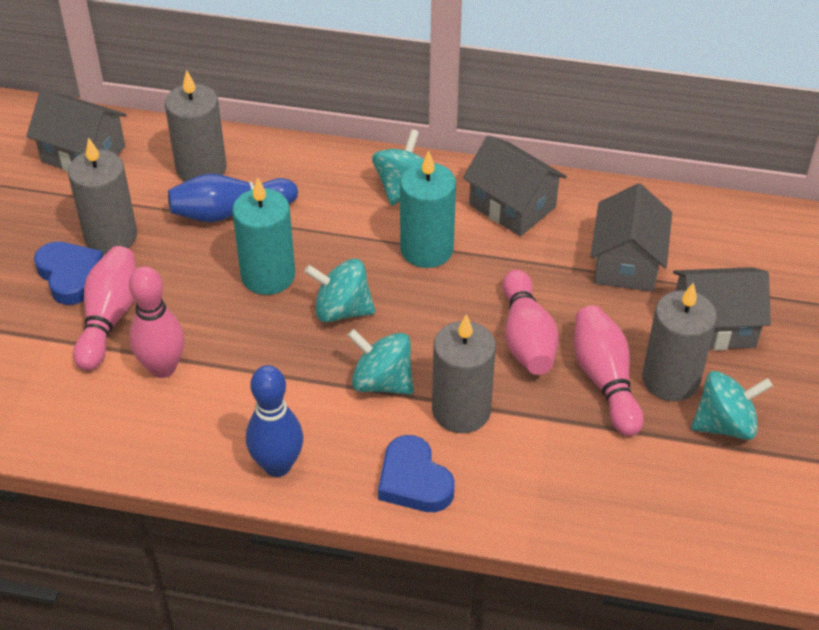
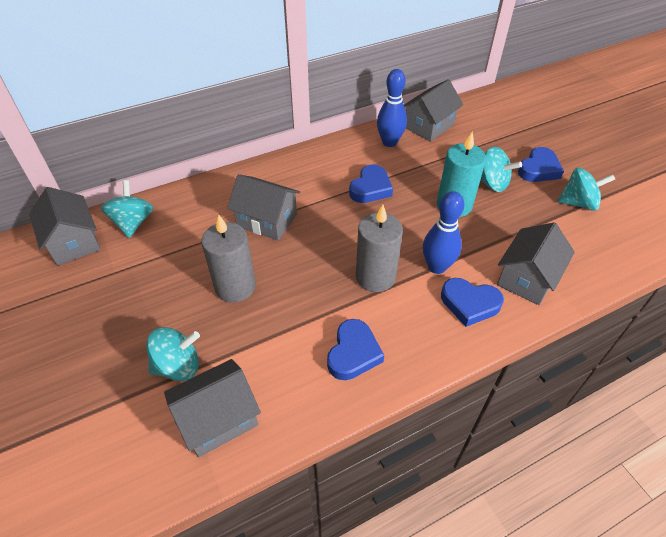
blue heart: 2 -> 4
grey candle: 4 -> 2
grey house: 4 -> 5
pink bowling pin: 4 -> 0
turquoise candle: 2 -> 1

